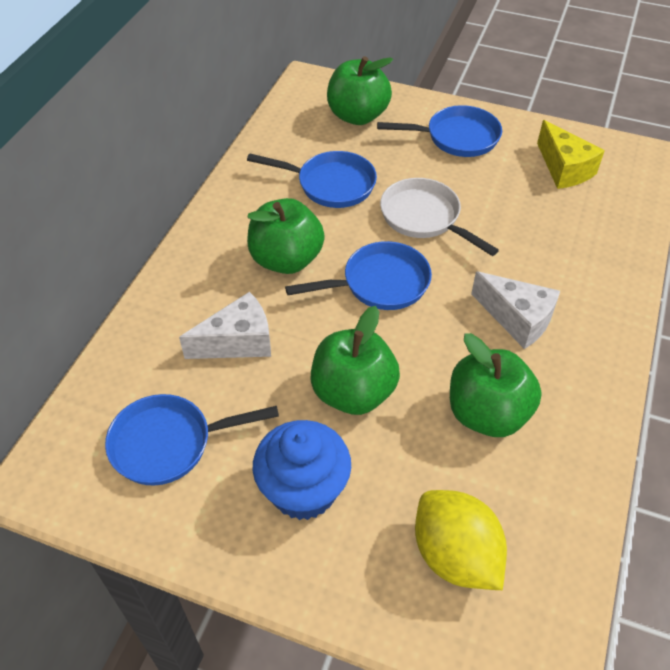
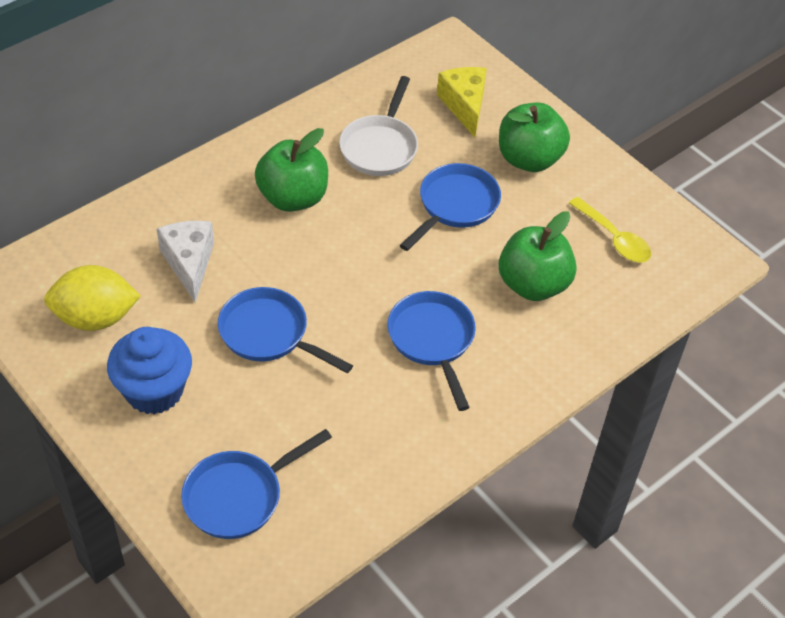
green apple: 4 -> 3
white cheese: 2 -> 1
yellow spoon: 0 -> 1

